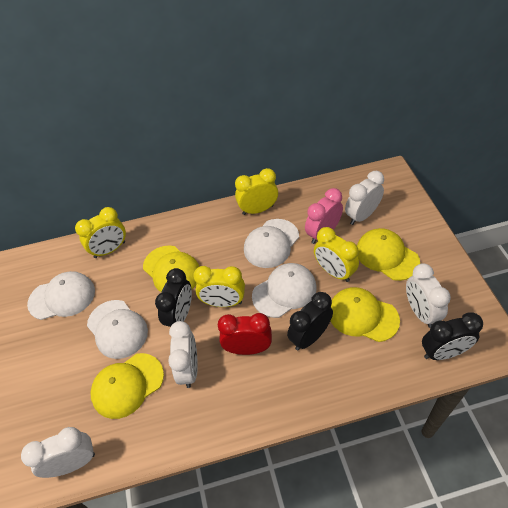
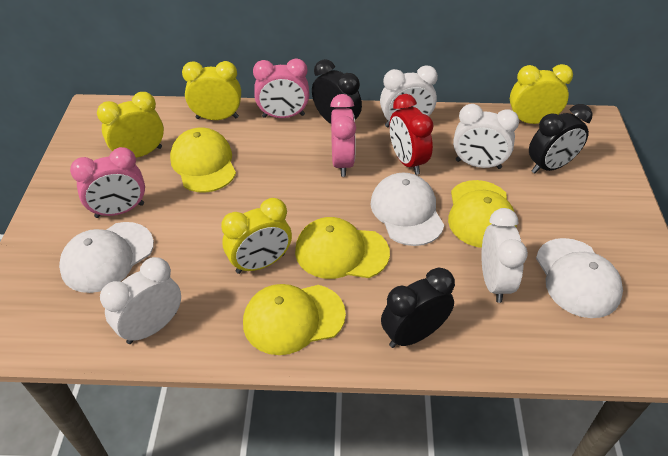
pink clock: 1 -> 3
white cap: 4 -> 3

